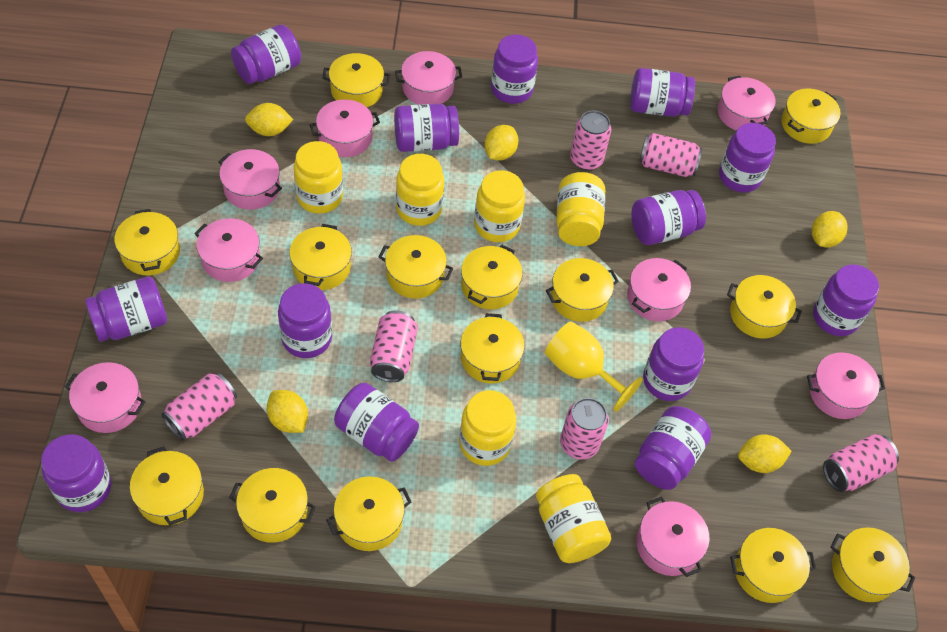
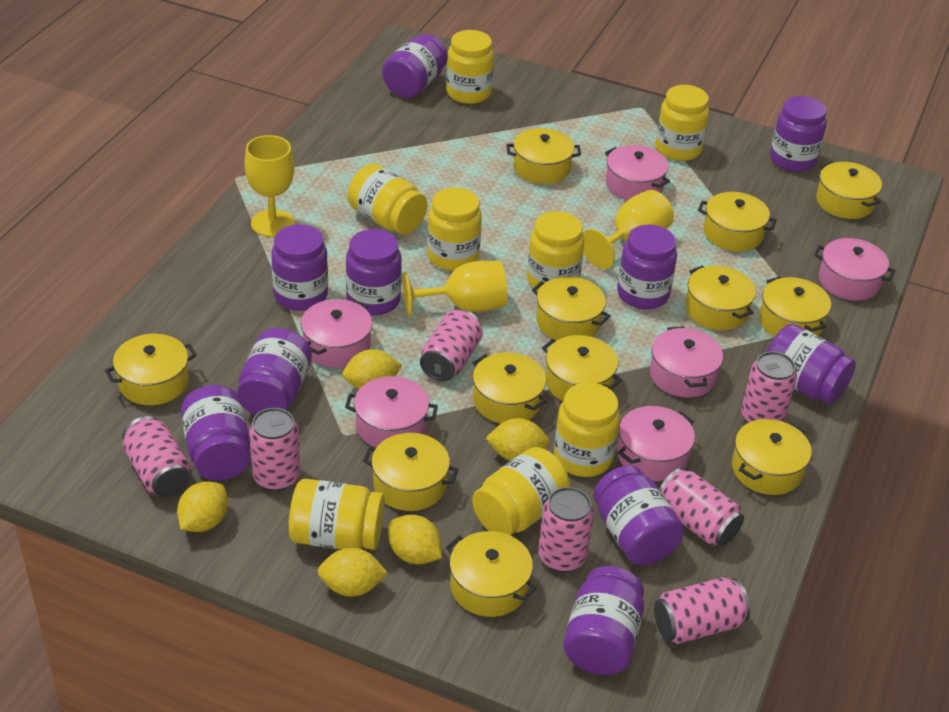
pink can: 6 -> 7
pink pot: 9 -> 6
purple jar: 13 -> 10
yellow goblet: 1 -> 3
yellow jar: 6 -> 8
yellow pot: 14 -> 12

